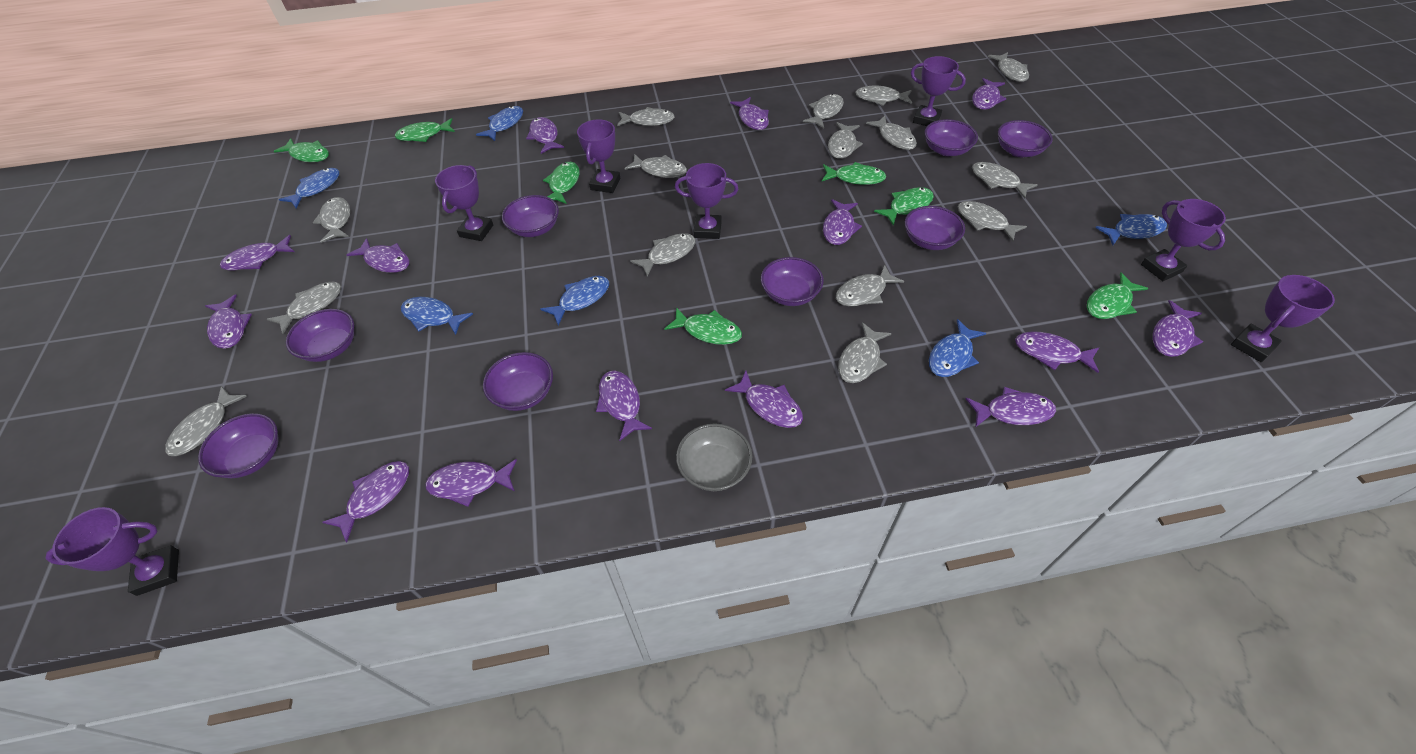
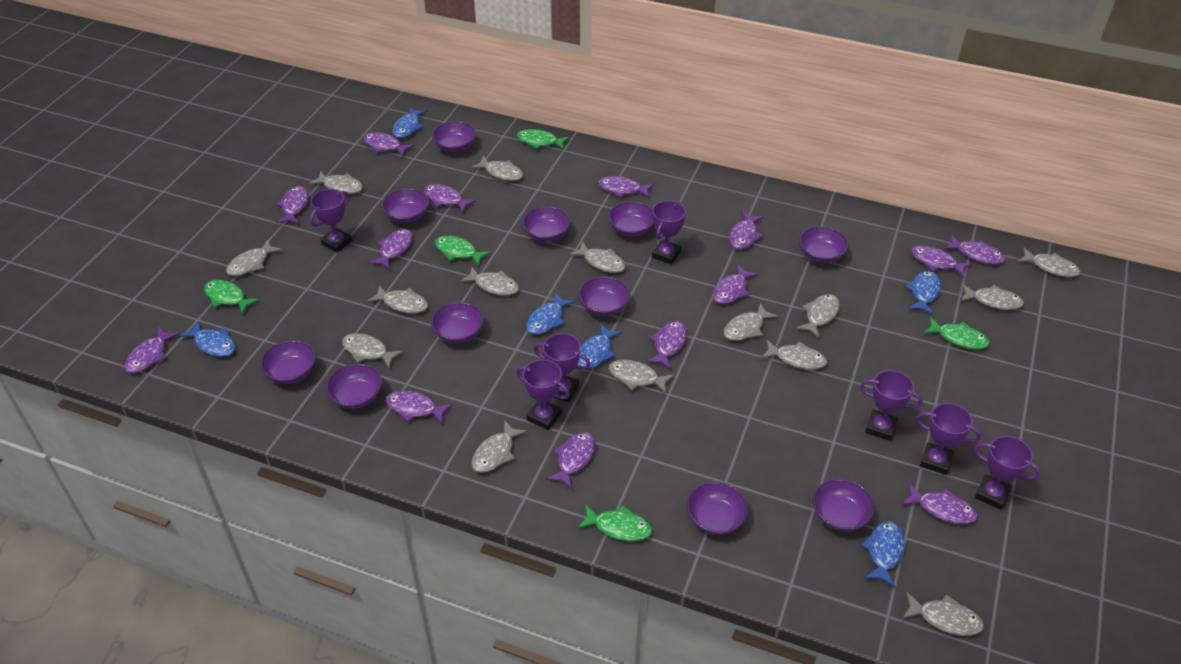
green fish: 7 -> 5
grey bowl: 1 -> 0
purple bowl: 8 -> 11

